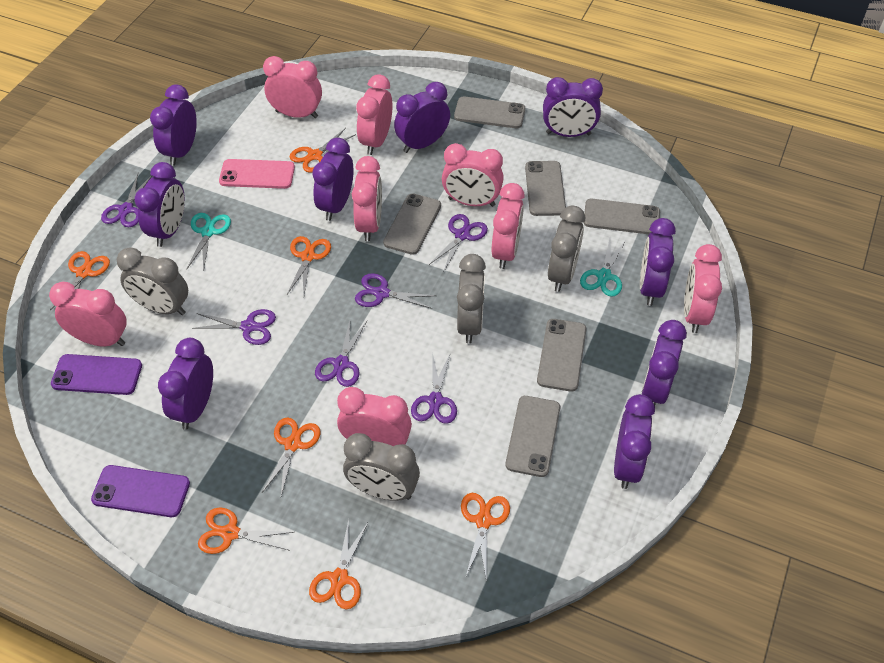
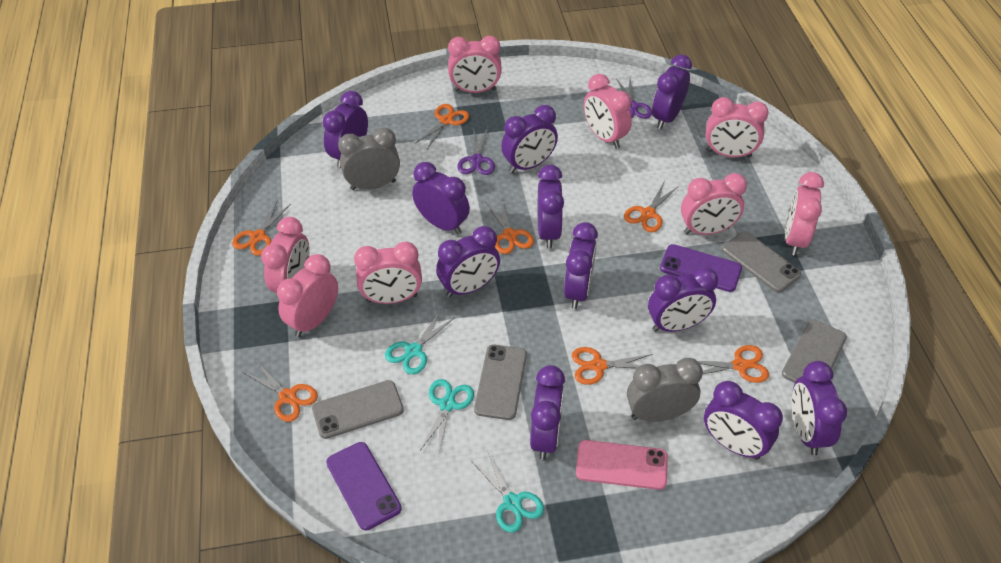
grey clock: 4 -> 2
grey phone: 6 -> 4
purple clock: 9 -> 11
purple scissors: 6 -> 2
turquoise scissors: 2 -> 3

